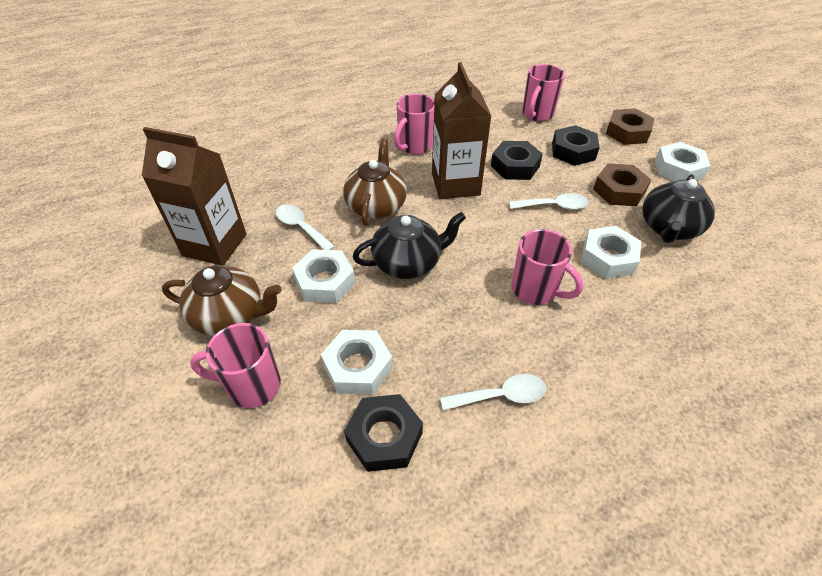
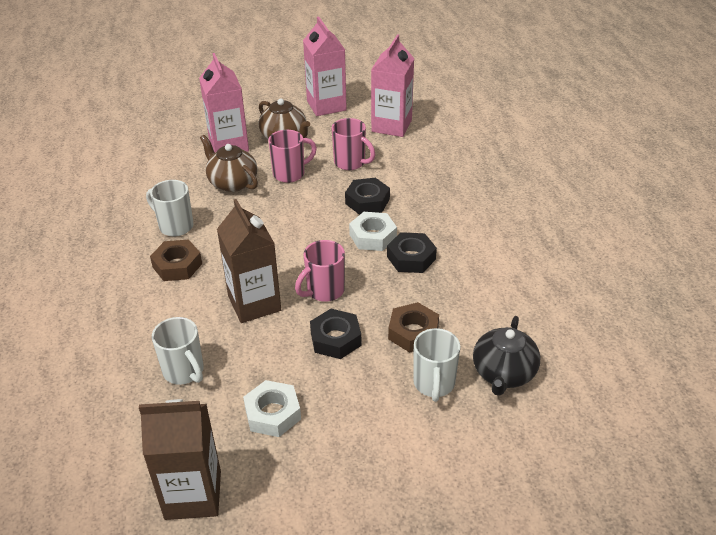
black teapot: 2 -> 1
pink carton: 0 -> 3
pink mug: 4 -> 3
white mug: 0 -> 3
white nut: 4 -> 2
white spoon: 3 -> 0

